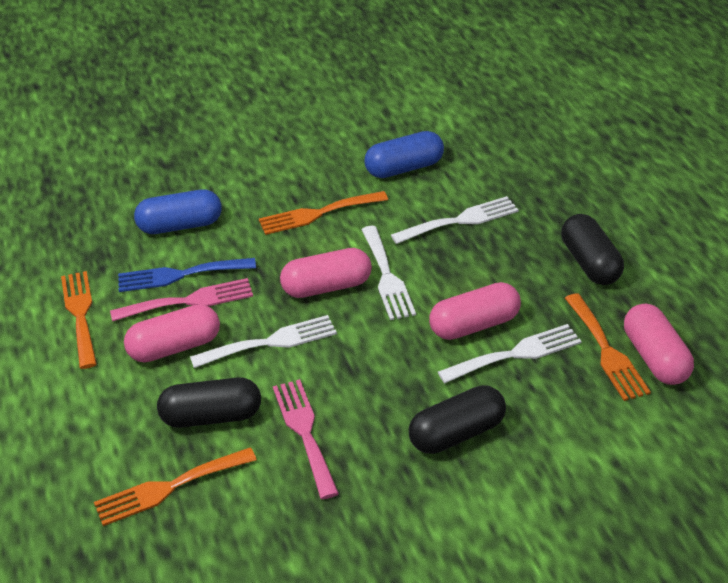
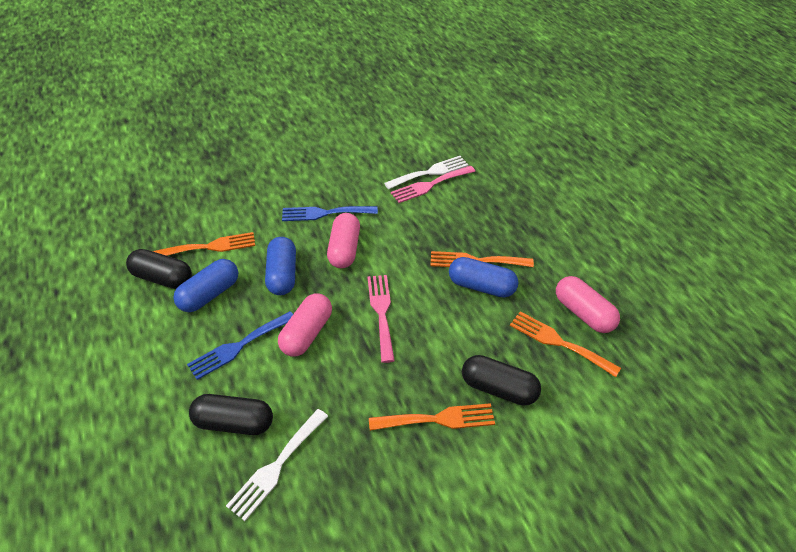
blue capsule: 2 -> 3
blue fork: 1 -> 2
pink capsule: 4 -> 3
white fork: 4 -> 2

